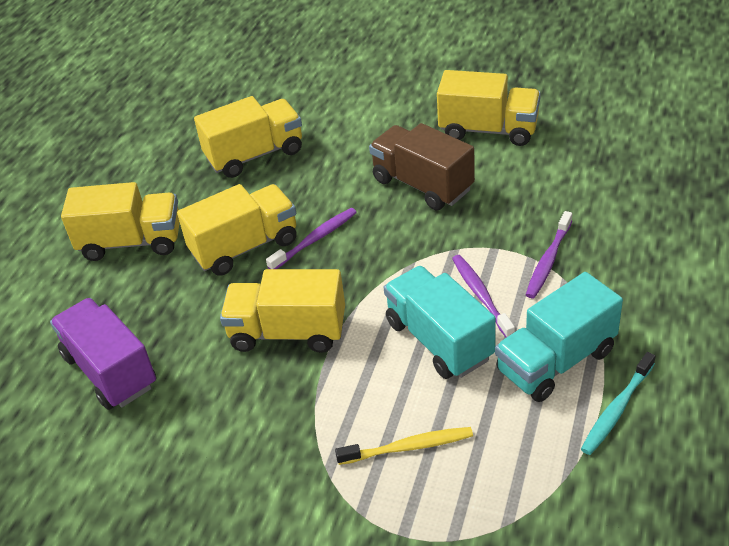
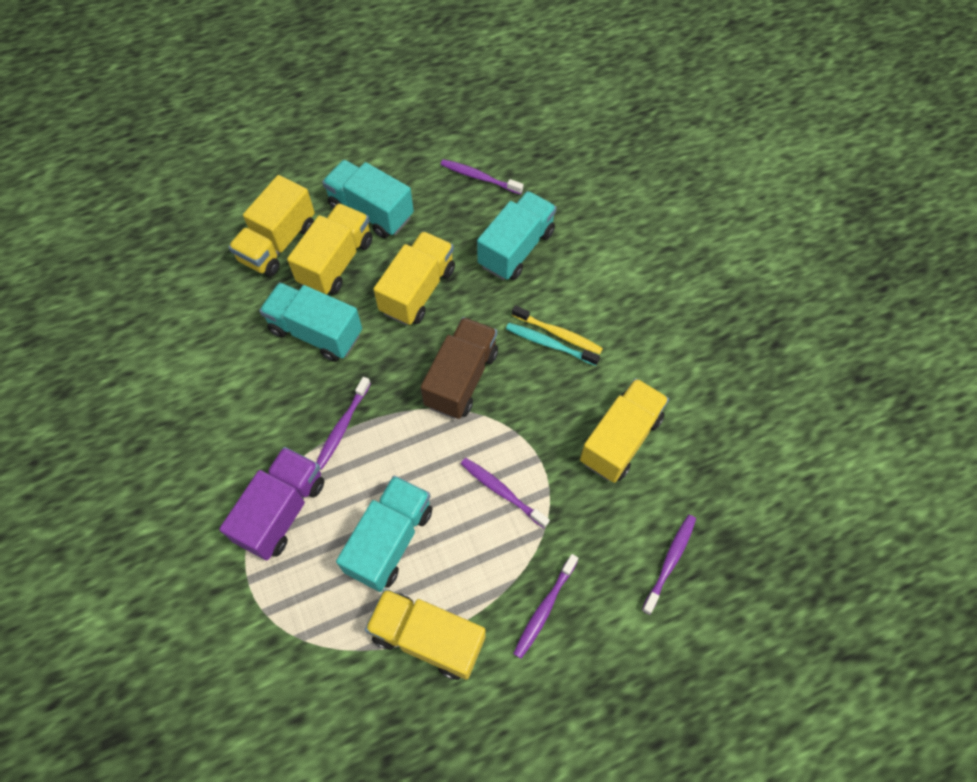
purple toothbrush: 3 -> 5
turquoise truck: 2 -> 4

